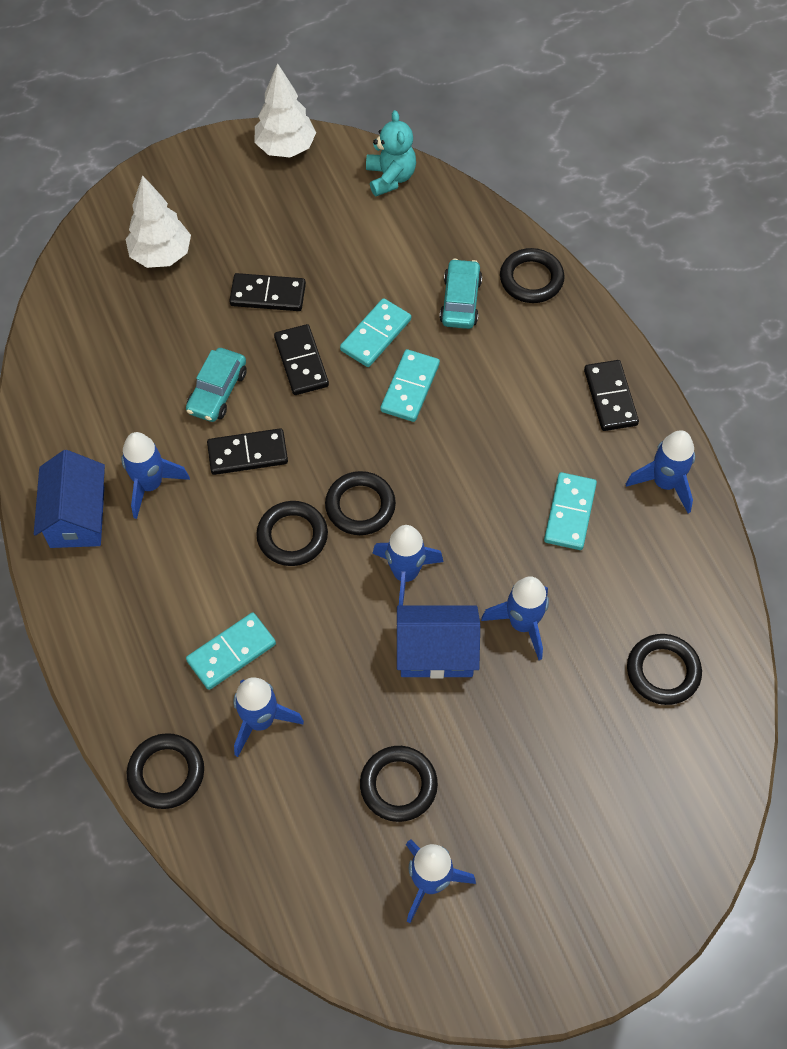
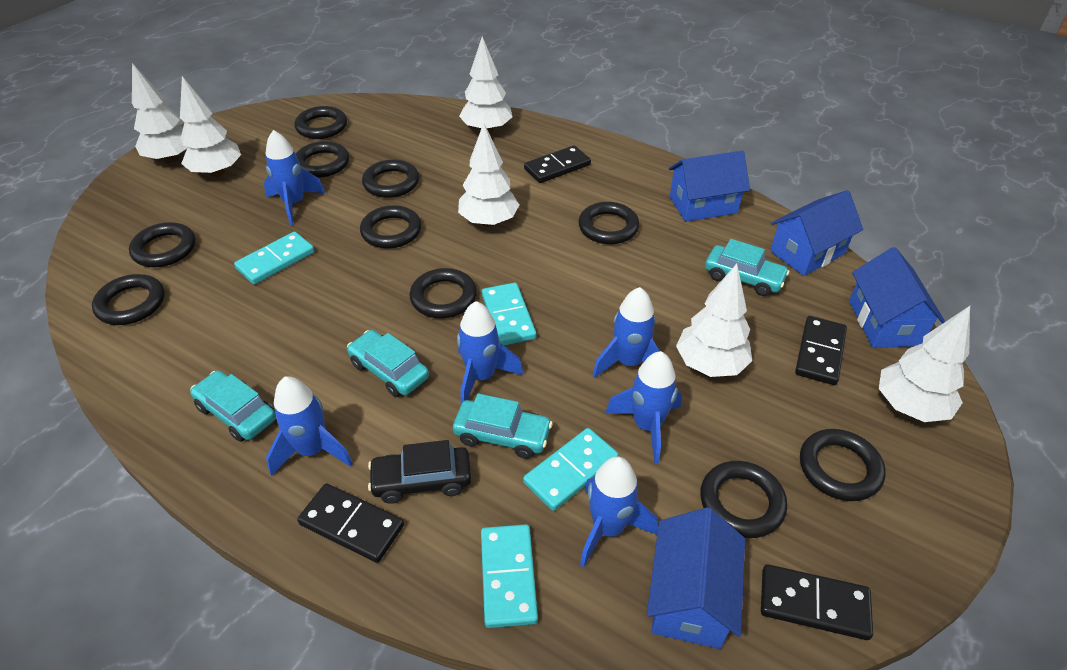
black car: 0 -> 1
black ring: 6 -> 10
blue house: 2 -> 4
turquoise car: 2 -> 4
turquoise teddy bear: 1 -> 0
white tree: 2 -> 6

